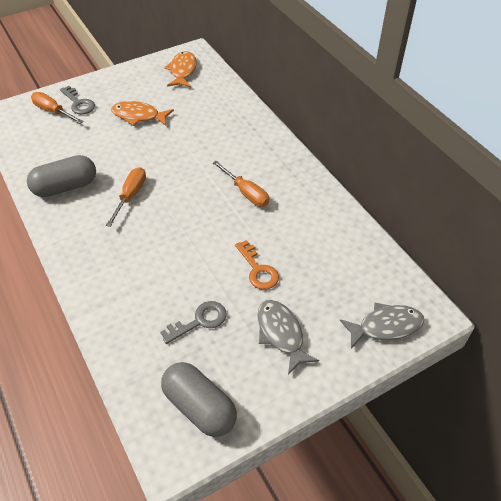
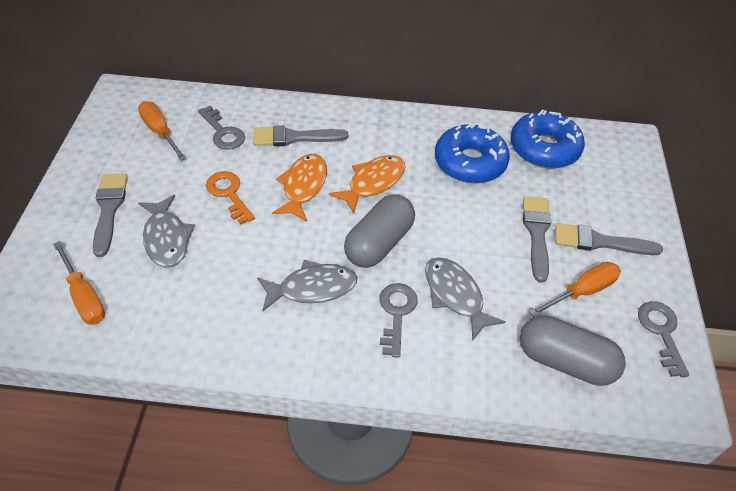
blue donut: 0 -> 2
grey brush: 0 -> 4
grey fish: 2 -> 3
grey key: 2 -> 3

